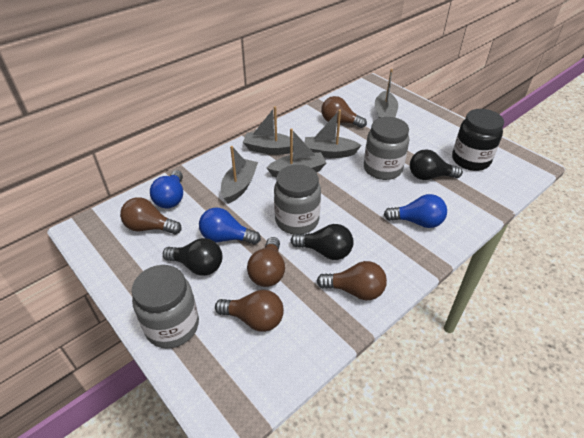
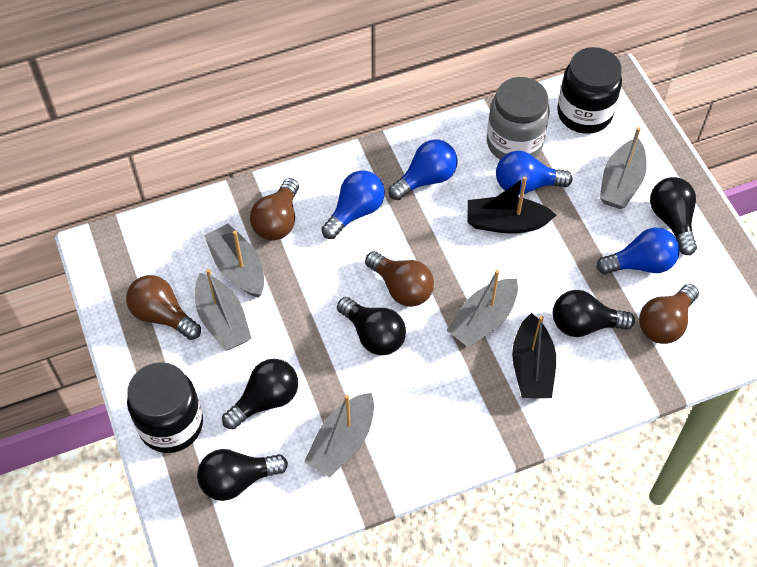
black boat: 0 -> 2
black jar: 1 -> 2
black light bulb: 3 -> 5
blue light bulb: 3 -> 4
brown light bulb: 5 -> 4
grey jar: 3 -> 1

